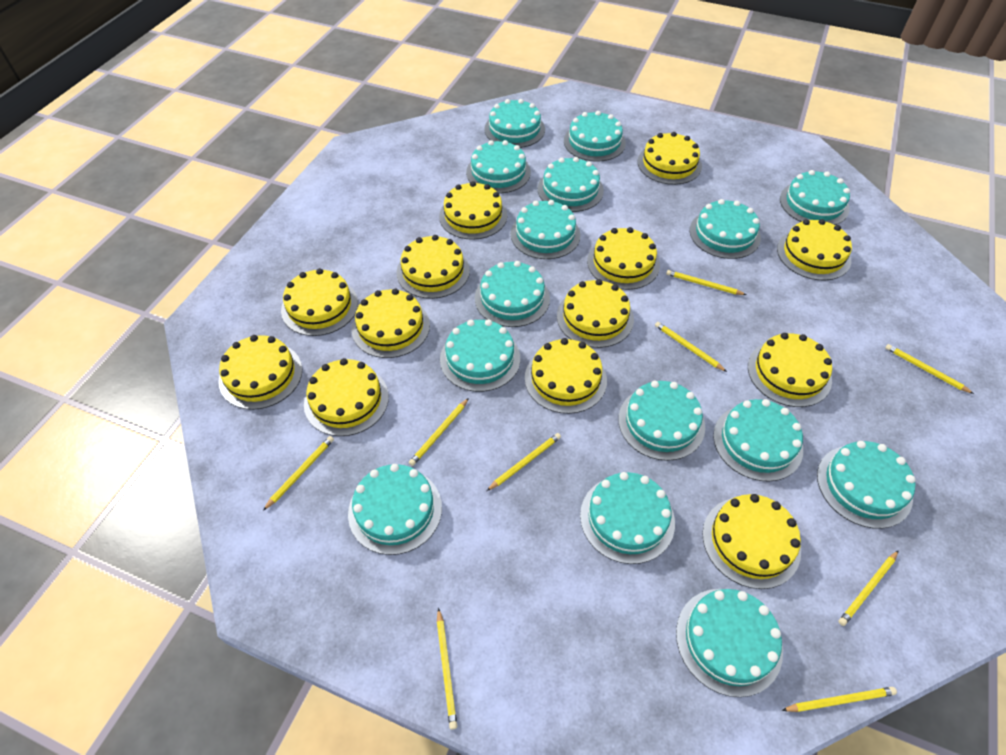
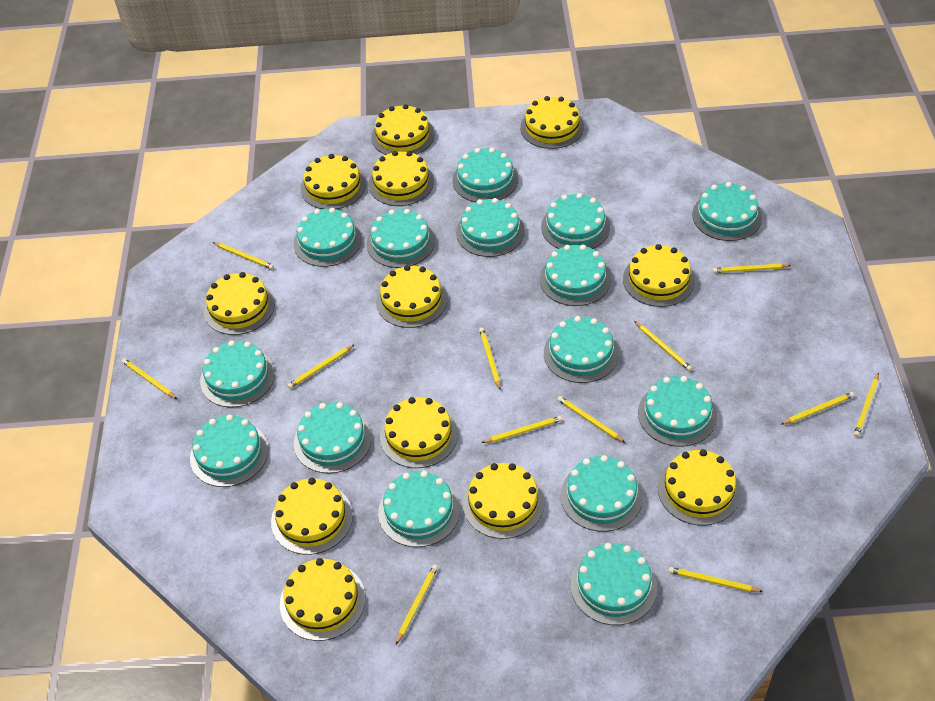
yellow cake: 13 -> 12
yellow pencil: 9 -> 12

